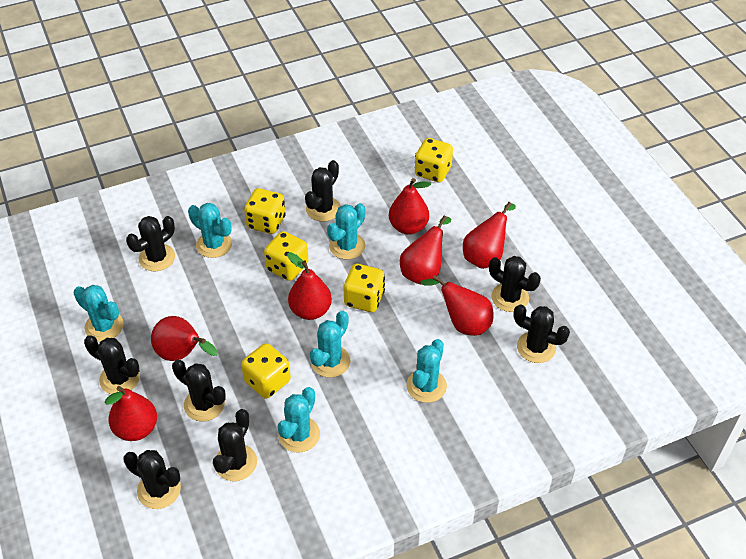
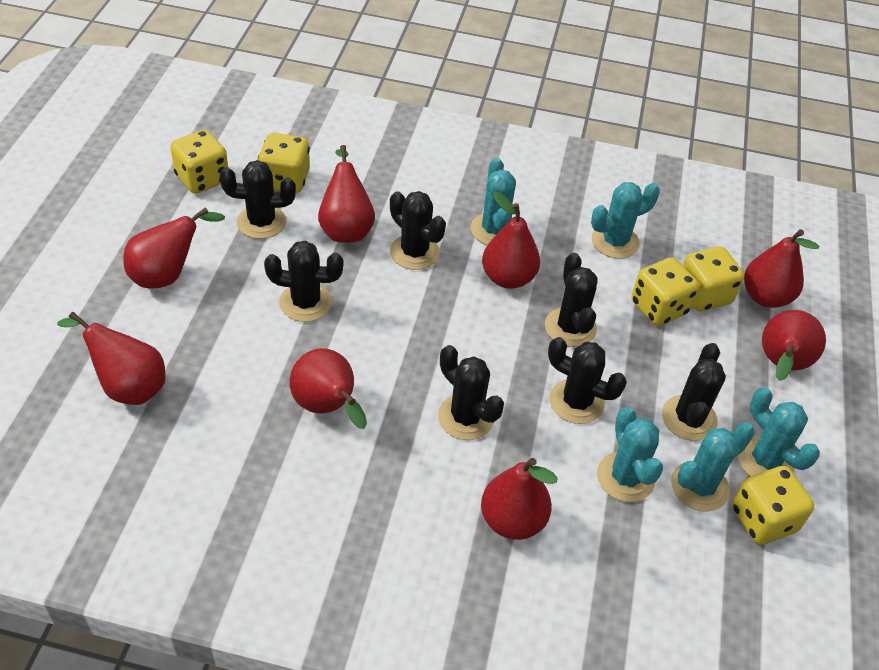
black cactus: 8 -> 7
red pear: 7 -> 8
turquoise cactus: 6 -> 5

